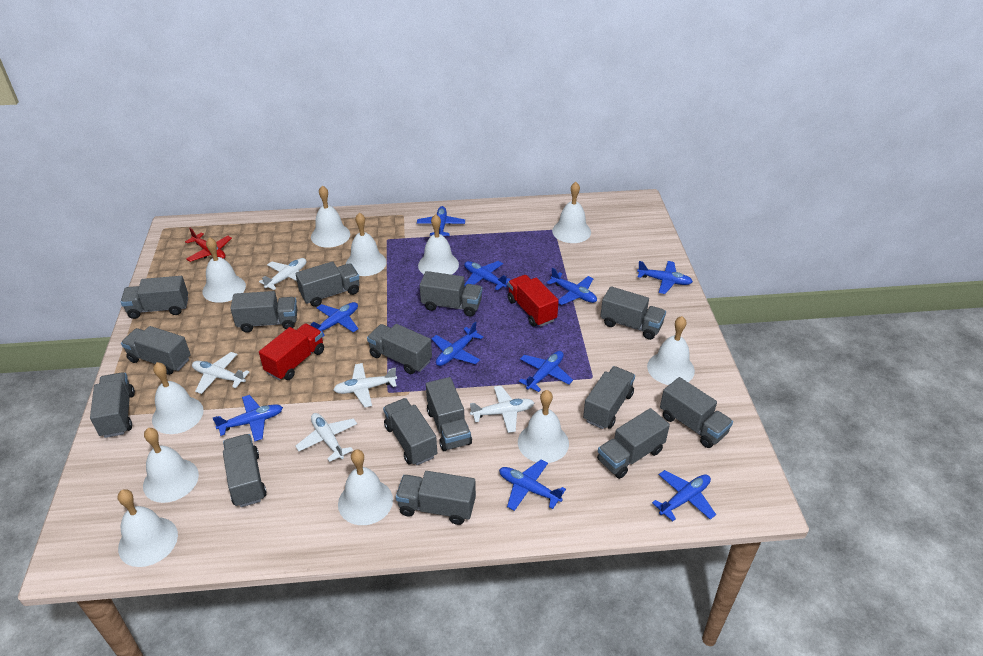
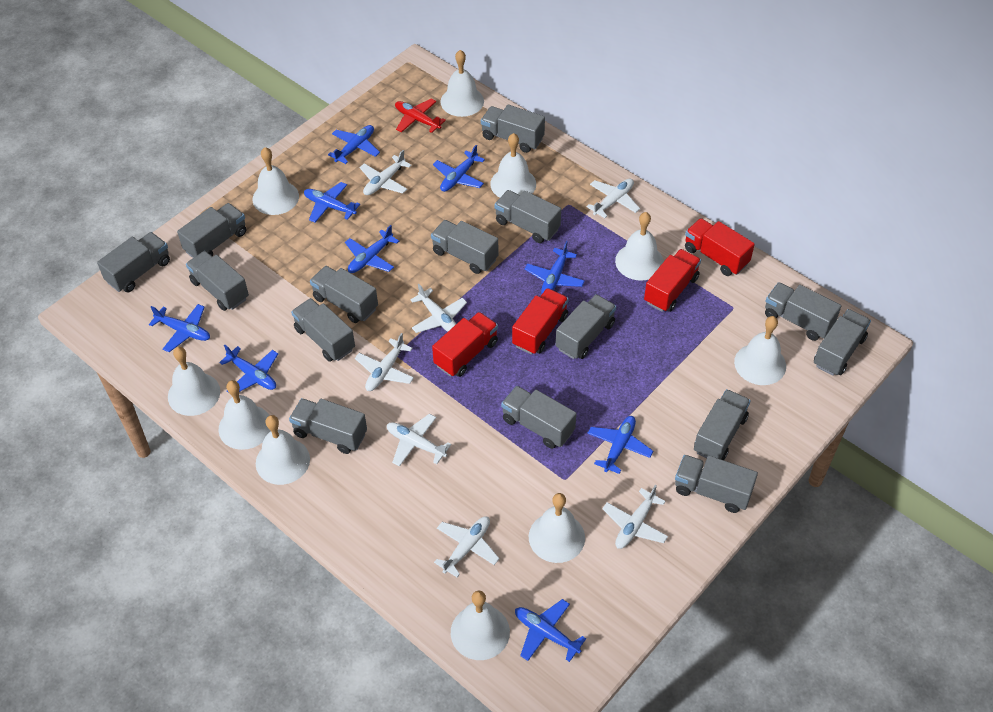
blue plane: 10 -> 9
red truck: 2 -> 4
white bell: 11 -> 10
white plane: 5 -> 7

